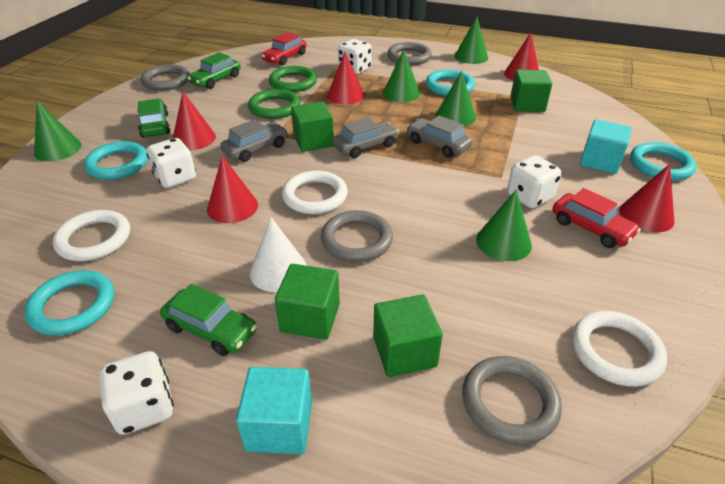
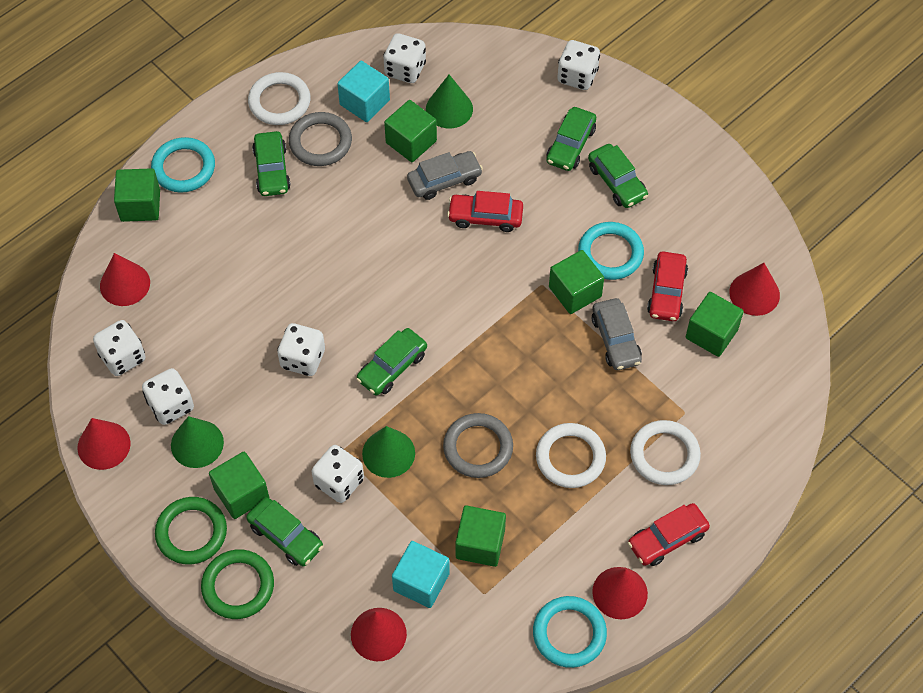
green car: 3 -> 5
green cone: 5 -> 3
green cube: 4 -> 6
grey car: 3 -> 2
grey ring: 4 -> 2
red car: 2 -> 3
turquoise ring: 4 -> 3
white cone: 1 -> 0
white dice: 4 -> 6

